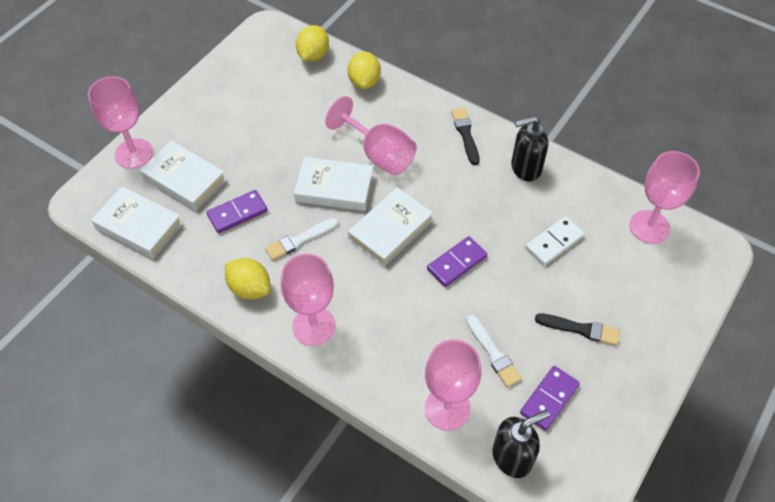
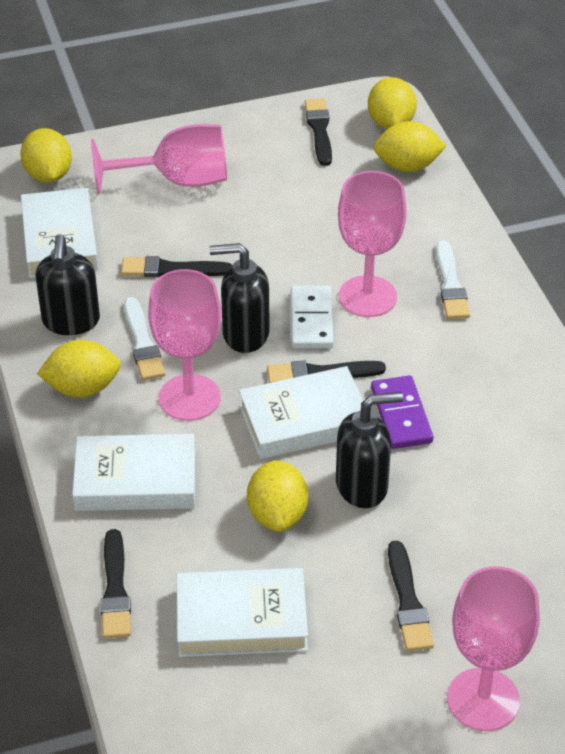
black brush: 2 -> 5
black soap dispenser: 2 -> 3
pink goblet: 5 -> 4
purple domino: 3 -> 1
yellow lemon: 3 -> 5

